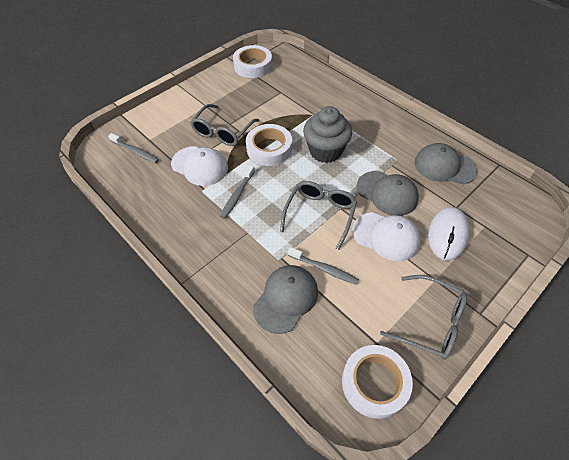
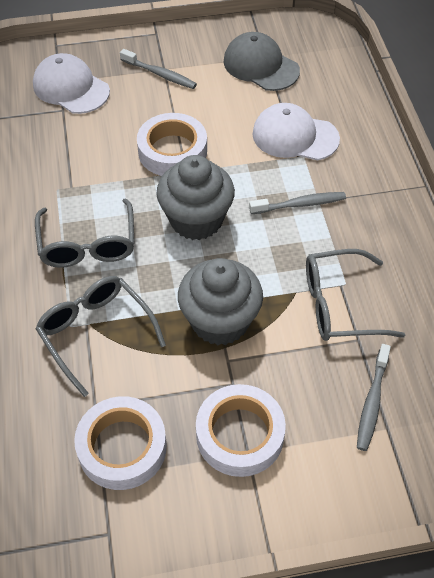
grey cap: 3 -> 1
grey cupcake: 1 -> 2
white mouse: 1 -> 0

